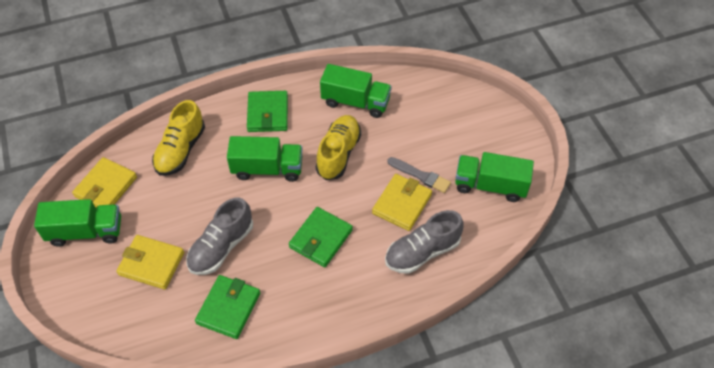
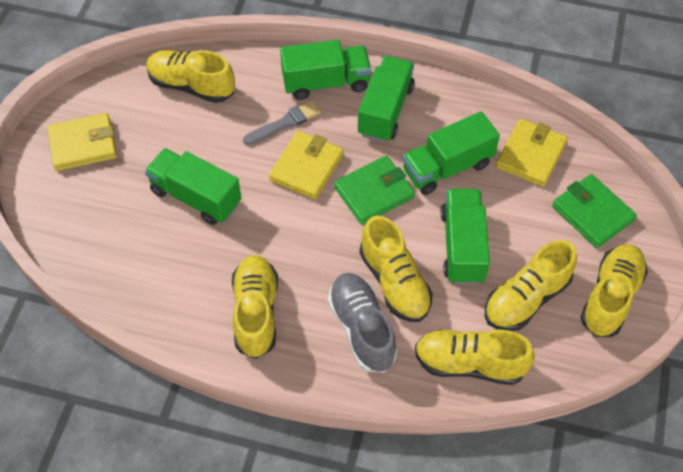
green truck: 4 -> 5
green wallet: 3 -> 2
grey shoe: 2 -> 1
yellow shoe: 2 -> 6

